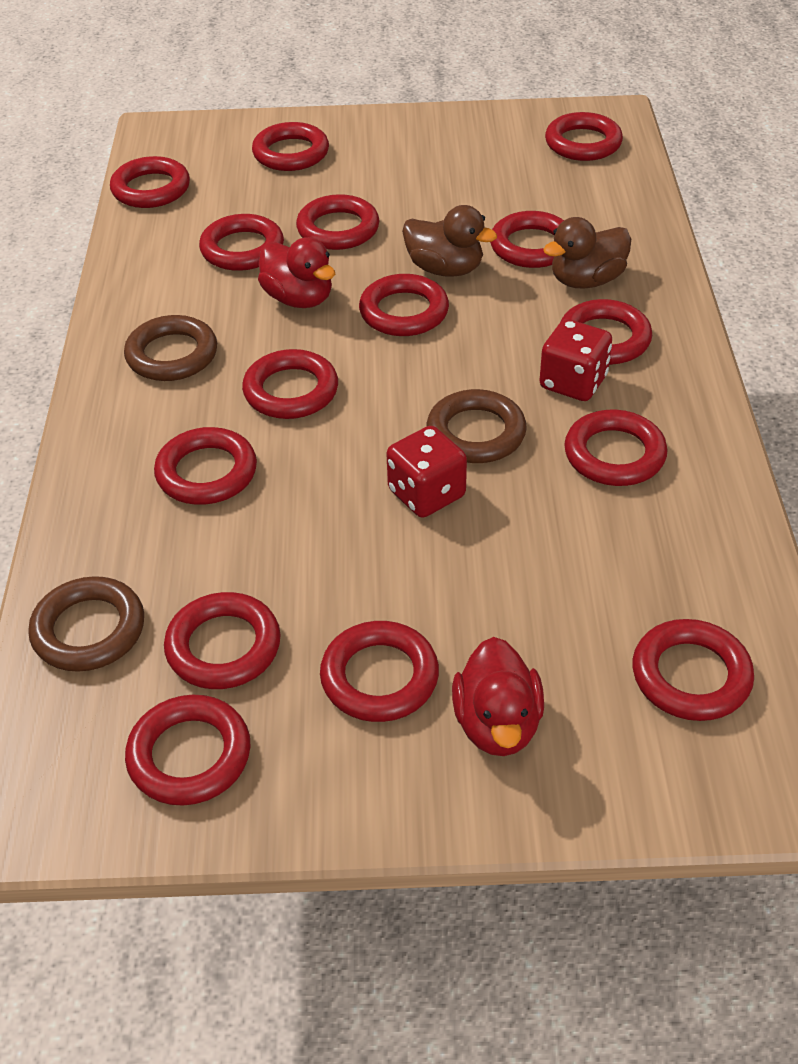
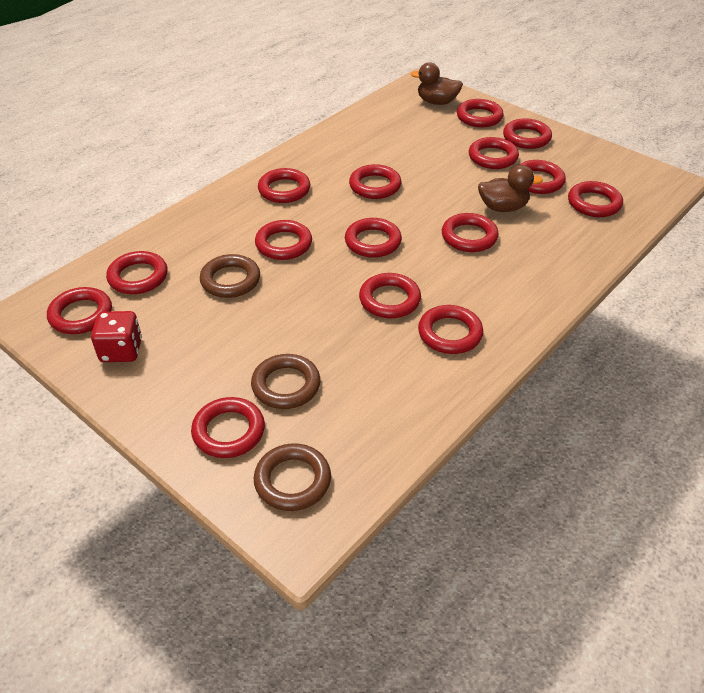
red dice: 2 -> 1
red duck: 2 -> 0

